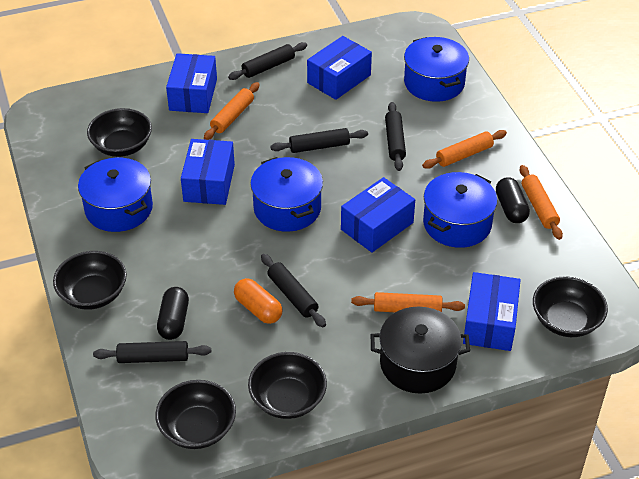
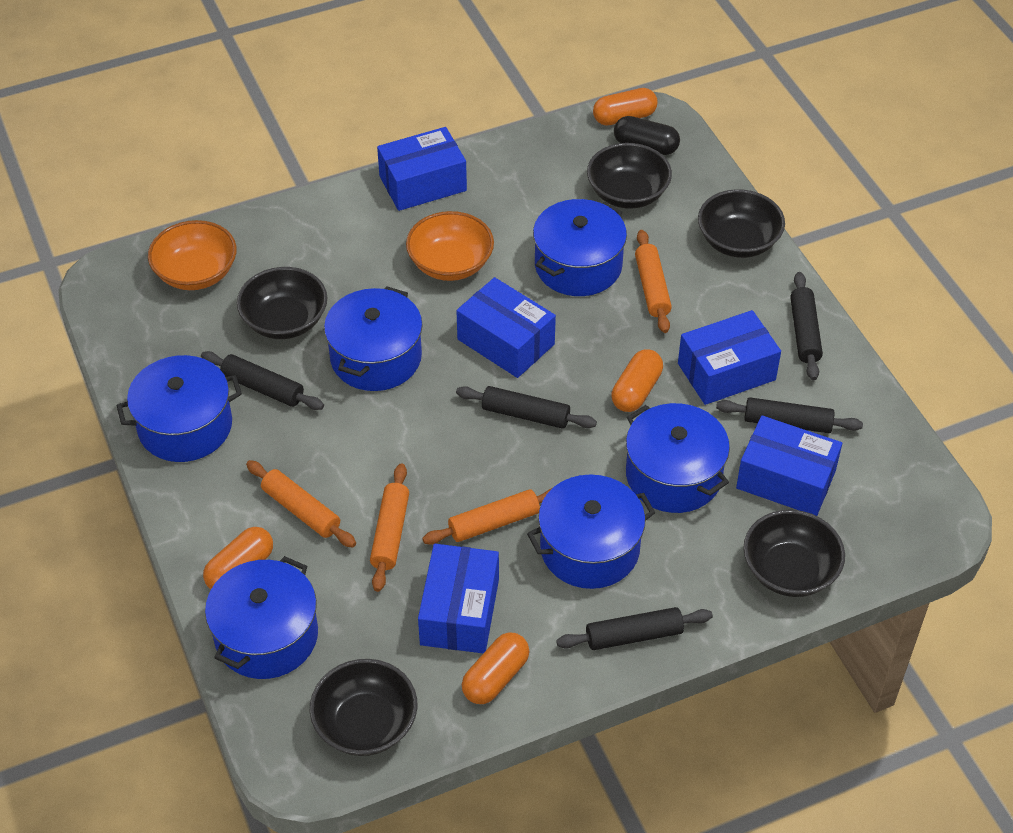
black capsule: 2 -> 1
black pot: 1 -> 0
blue pot: 4 -> 6
orange bowl: 0 -> 2
orange capsule: 1 -> 4

